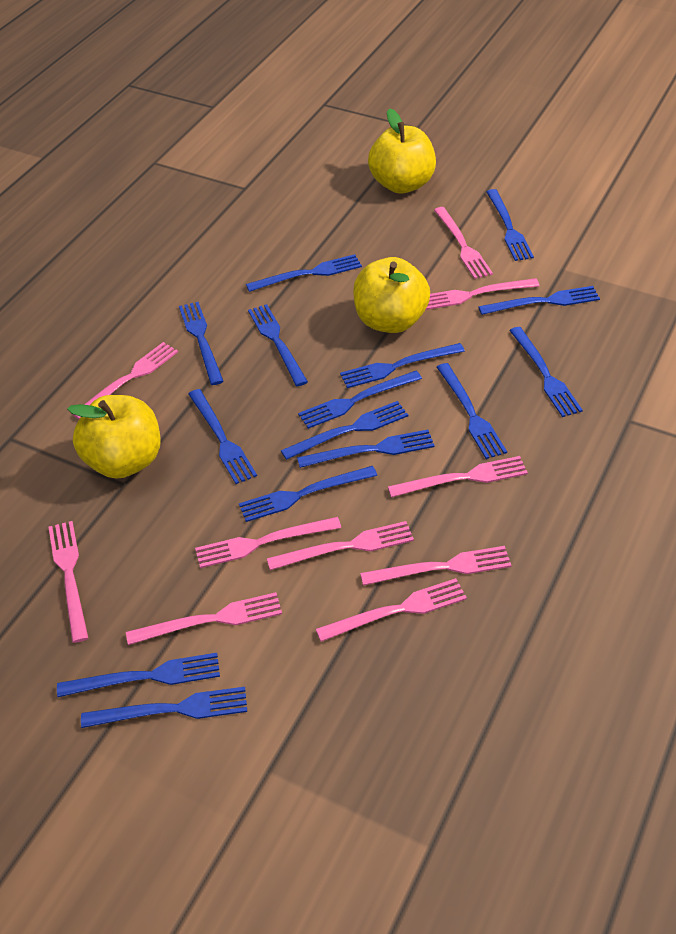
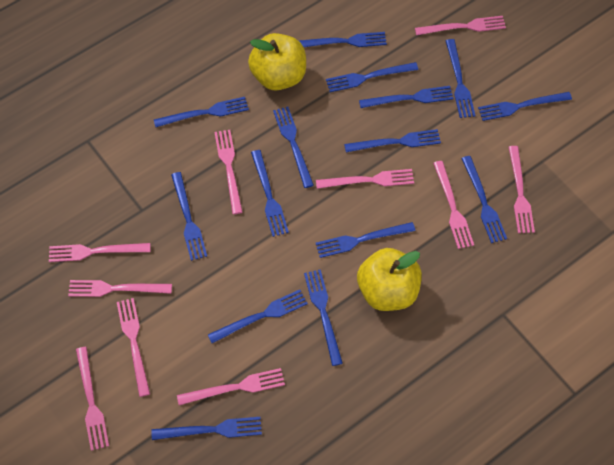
yellow apple: 3 -> 2

